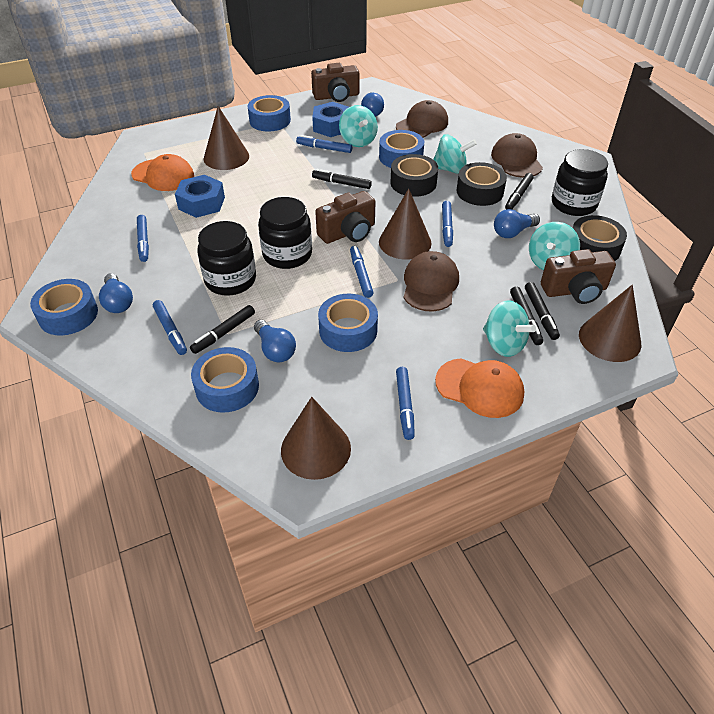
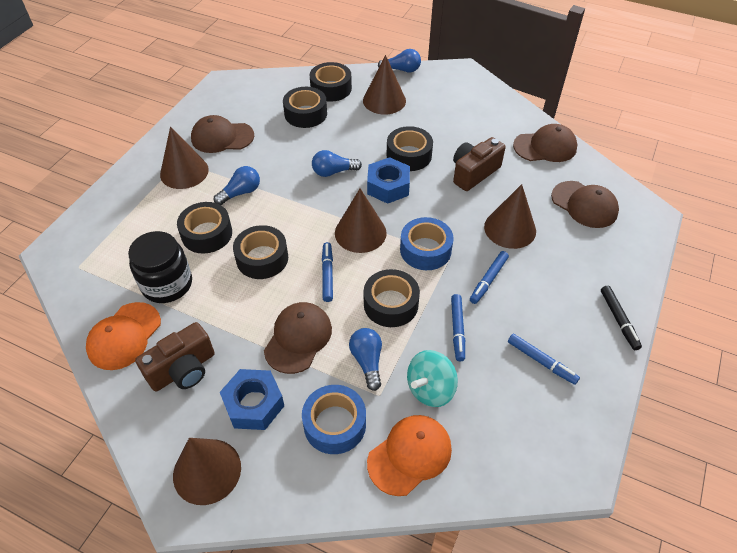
black jar: 3 -> 1
black marker: 5 -> 1
black tape: 3 -> 6
blue marker: 6 -> 4
blue tape: 5 -> 2
brown camera: 3 -> 2
brown cap: 3 -> 4
brown cone: 4 -> 5
turquoise spinning top: 4 -> 1

